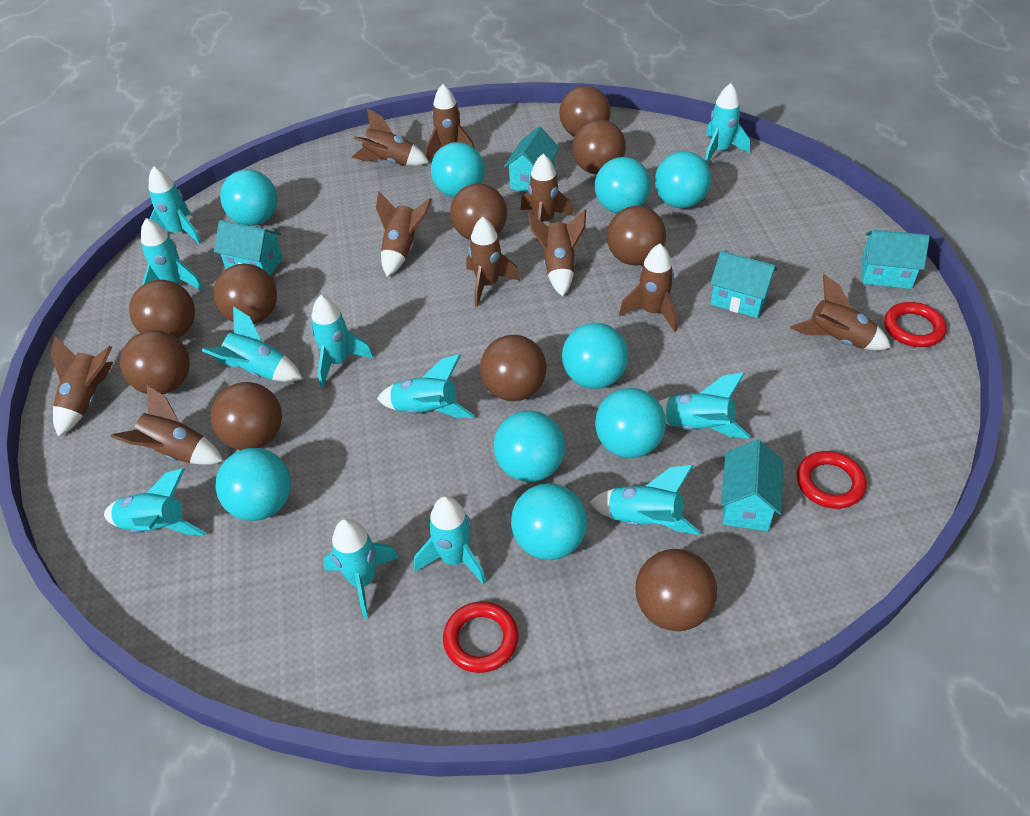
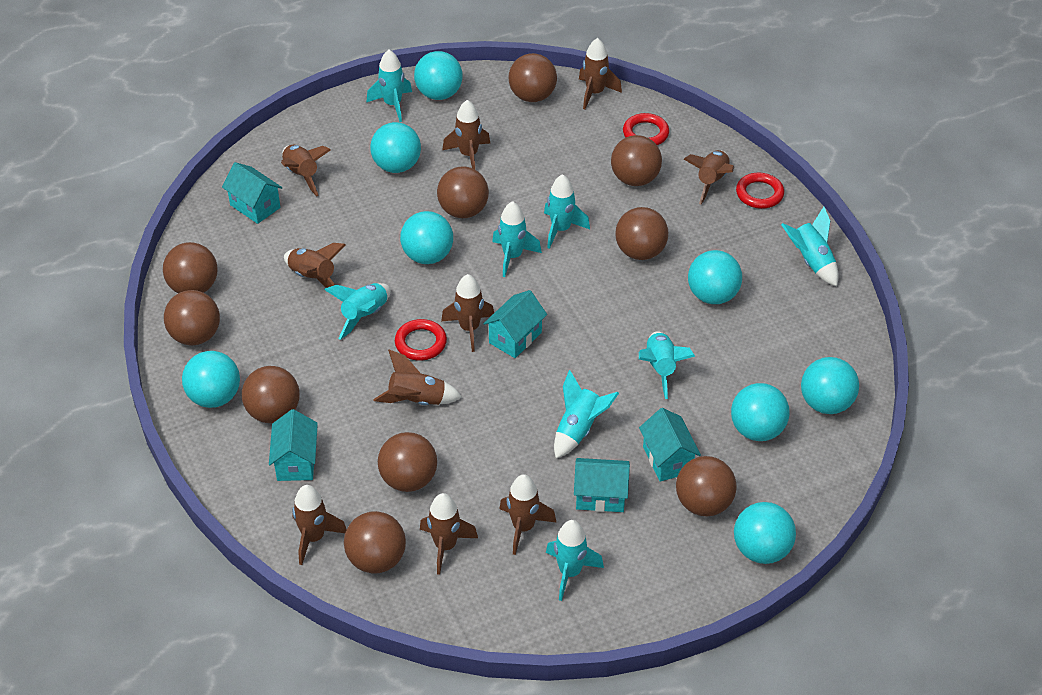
turquoise ball: 9 -> 8
turquoise rocket: 11 -> 8

